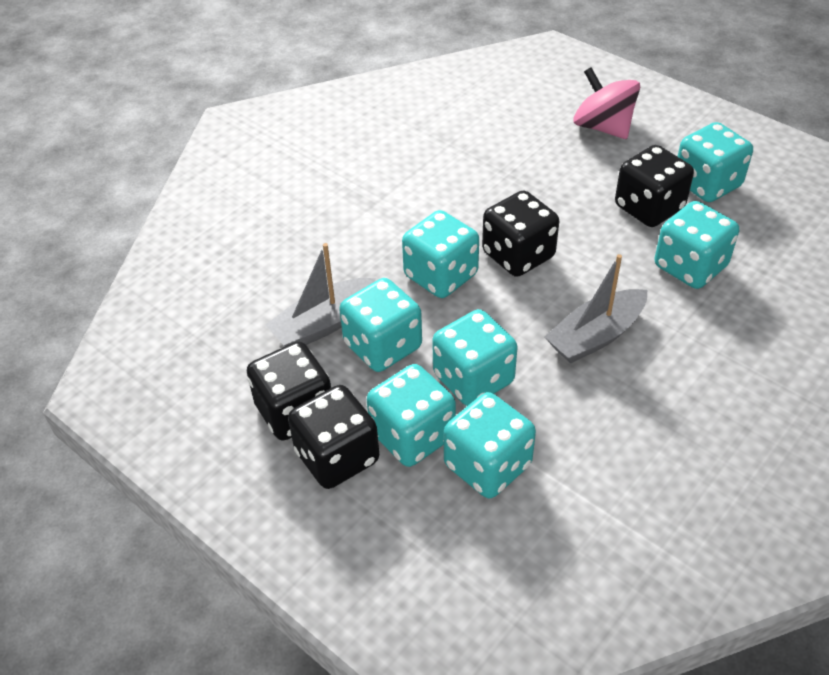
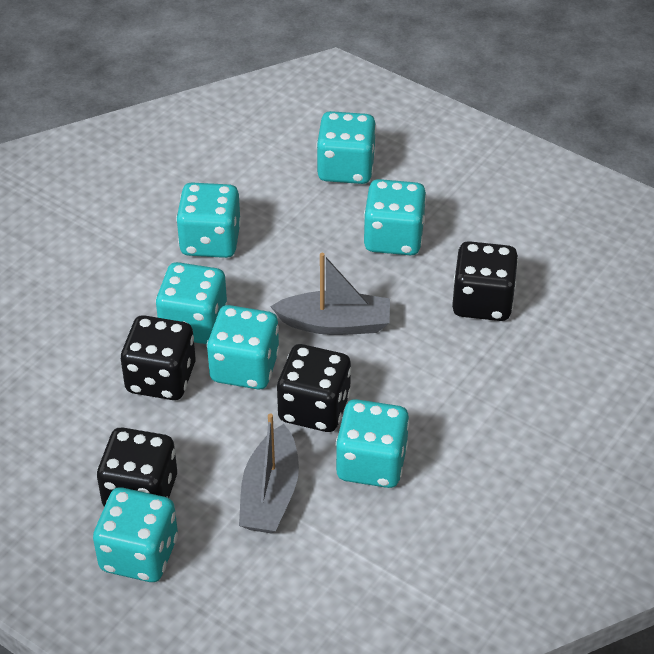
pink spinning top: 1 -> 0

